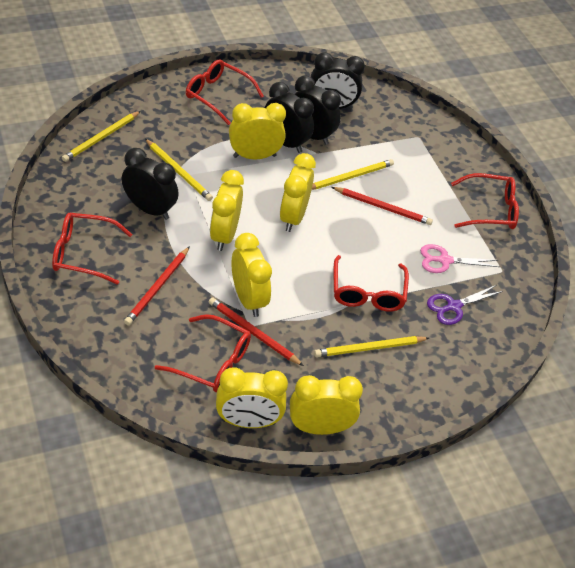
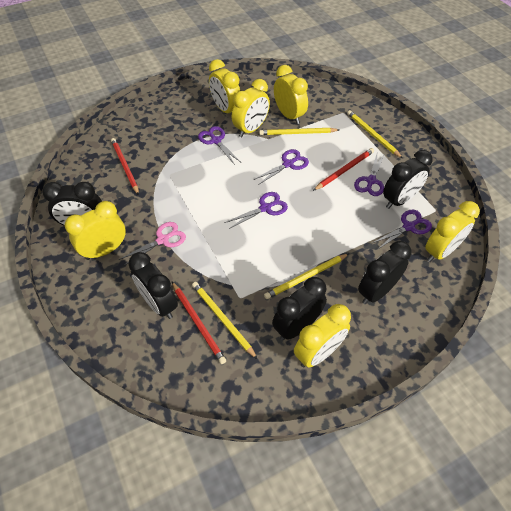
black clock: 4 -> 5
purple scissors: 1 -> 5
red glasses: 5 -> 0

